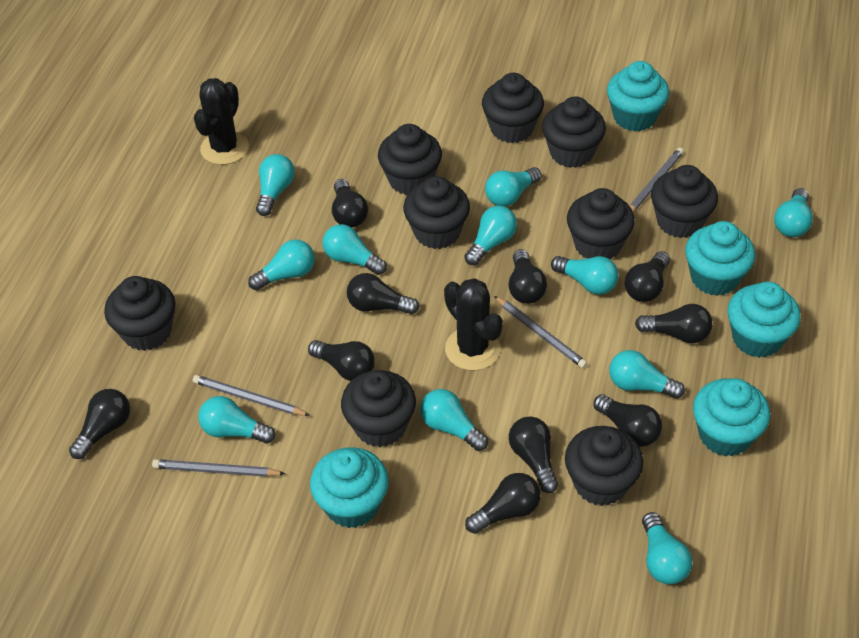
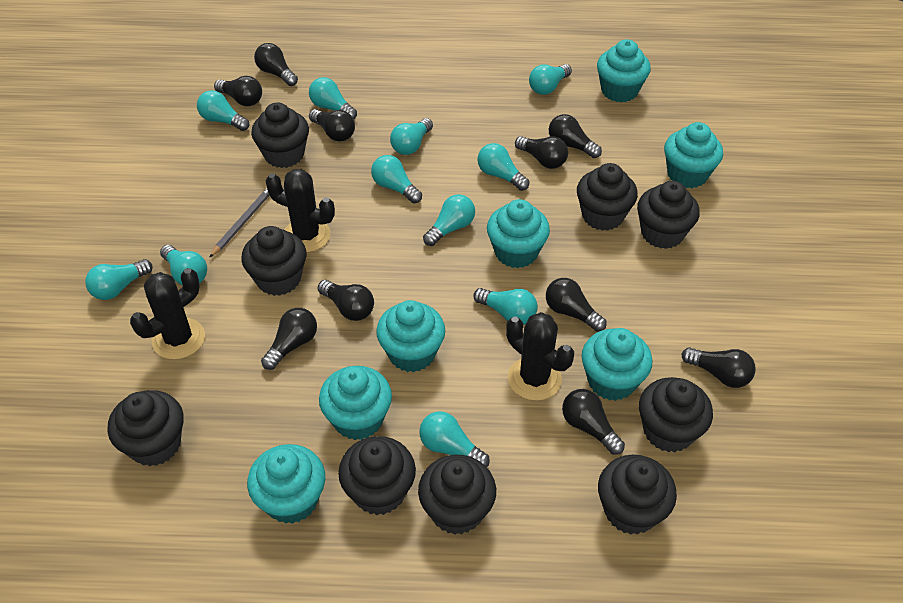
black cactus: 2 -> 3
grey pencil: 4 -> 1
turquoise cupcake: 5 -> 7

